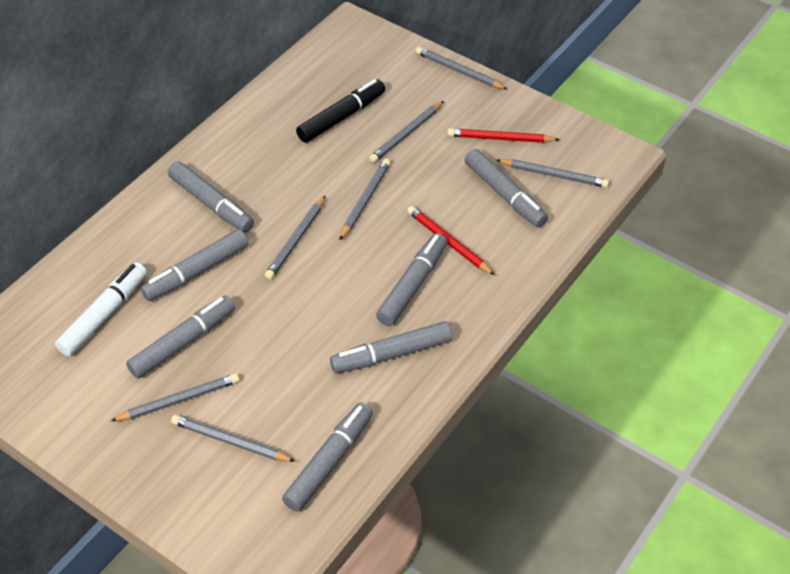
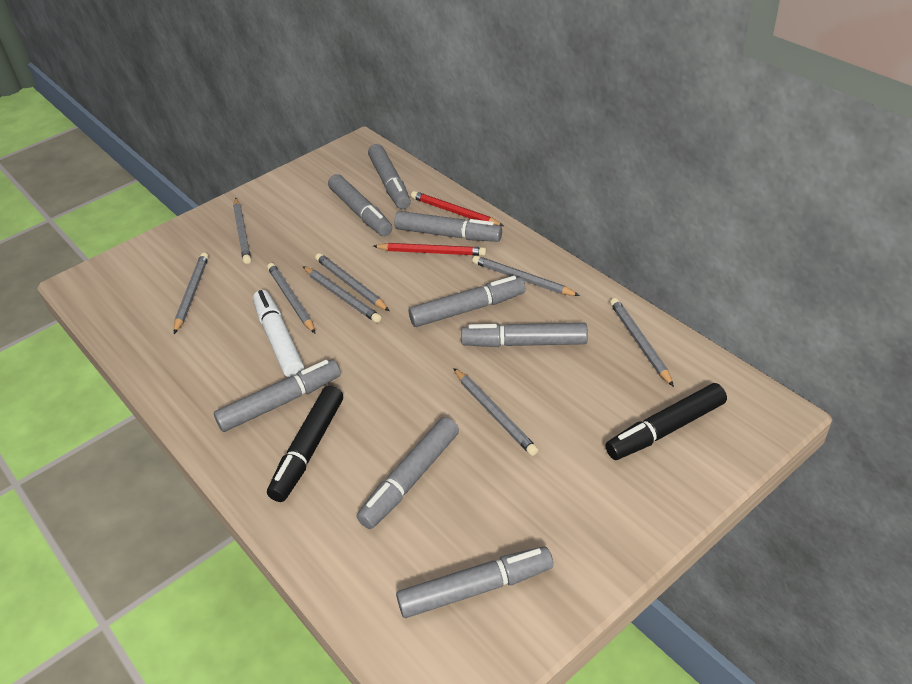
black marker: 1 -> 2
grey marker: 7 -> 8
grey pencil: 7 -> 8

